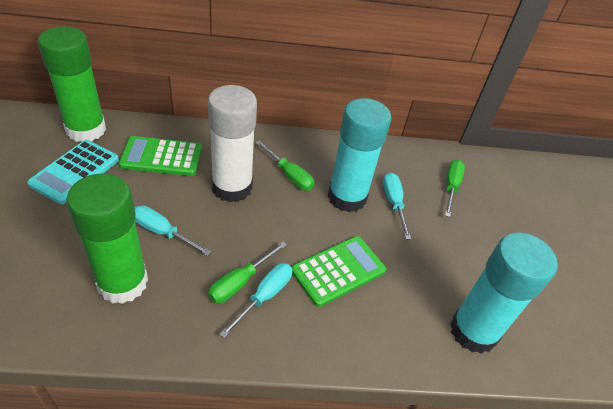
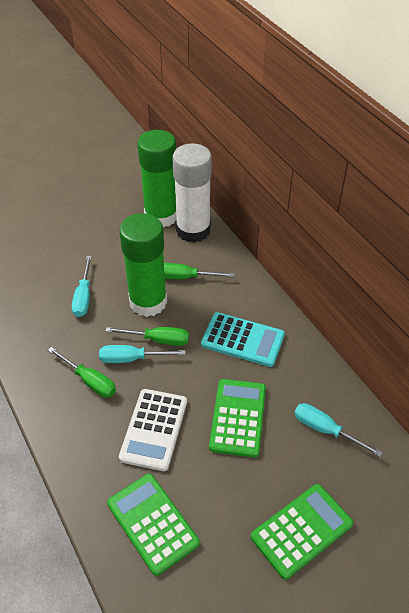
green calculator: 2 -> 3
turquoise glue stick: 2 -> 0
white calculator: 0 -> 1

